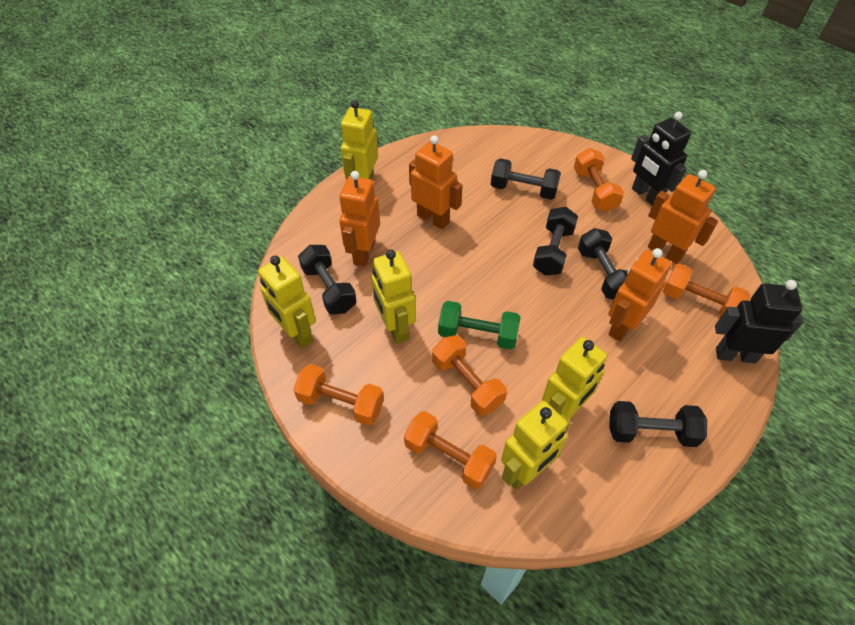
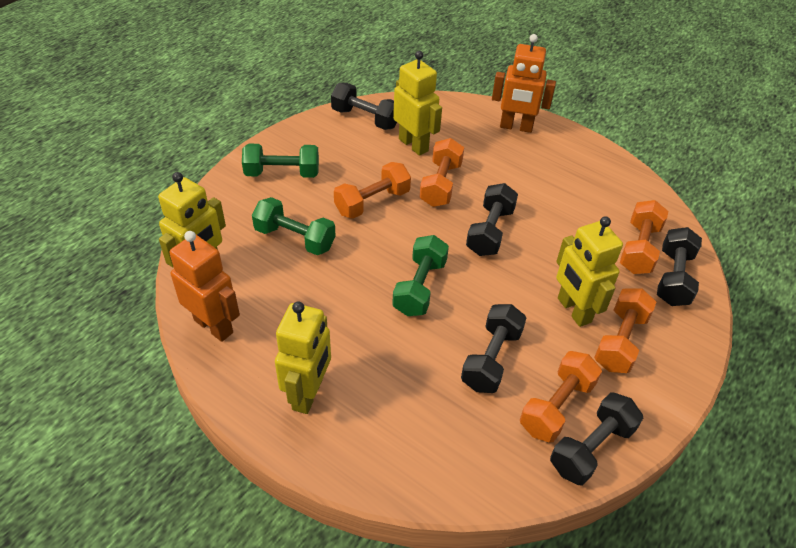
black robot: 2 -> 0
green dumbbell: 1 -> 3
orange robot: 4 -> 2
yellow robot: 5 -> 4

